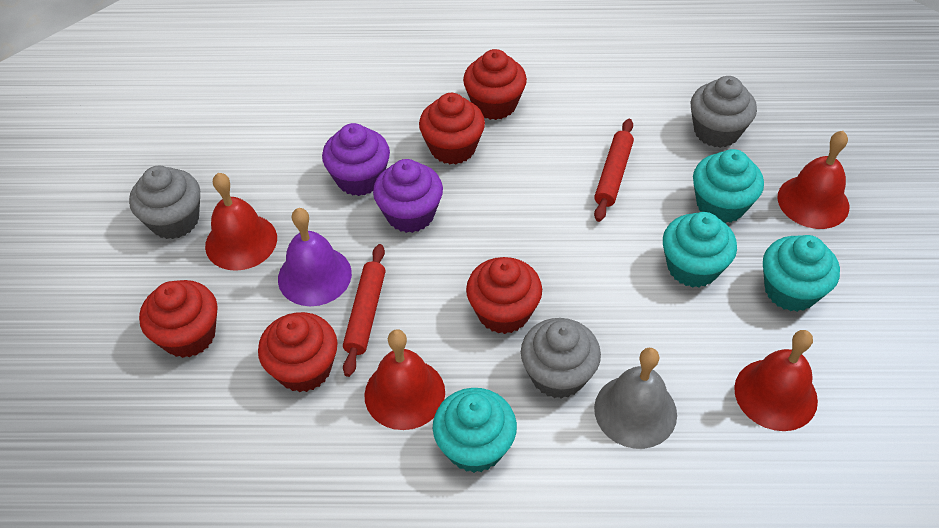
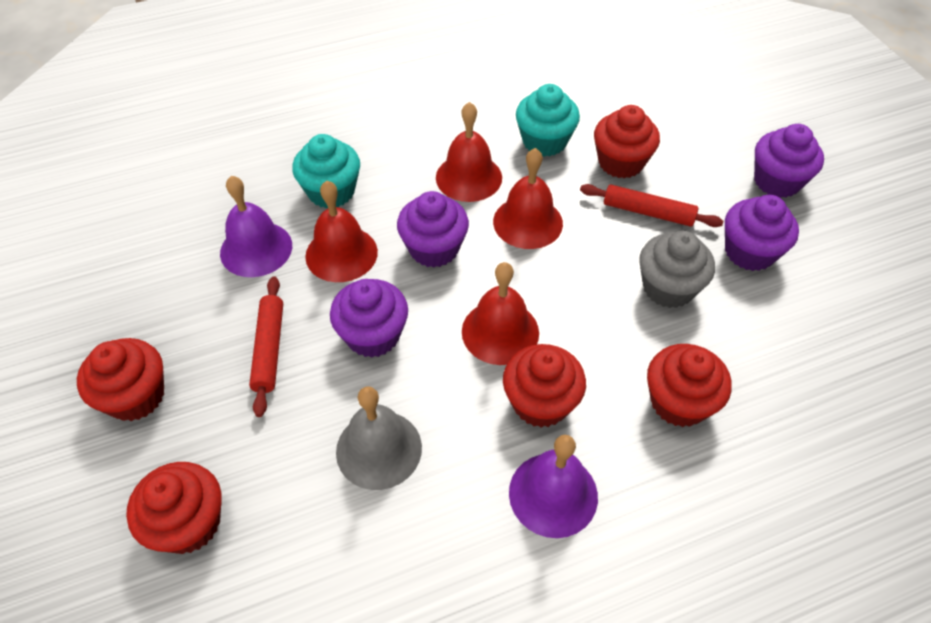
grey cupcake: 3 -> 1
purple bell: 1 -> 2
purple cupcake: 2 -> 4
turquoise cupcake: 4 -> 2

